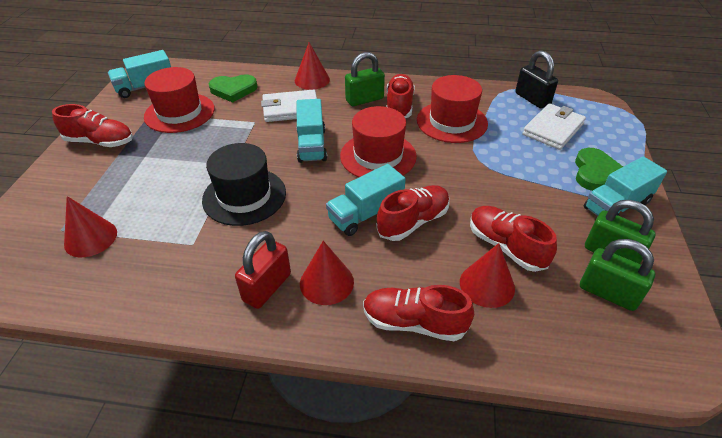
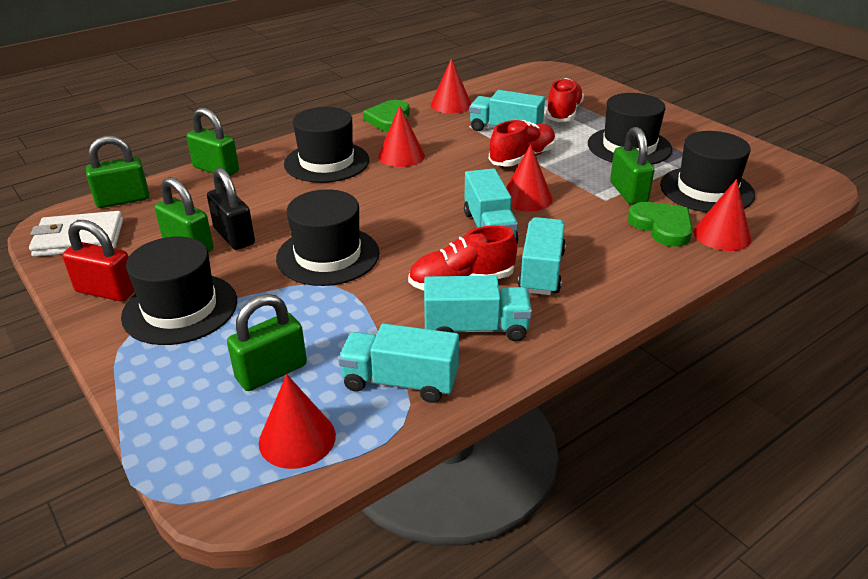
black hat: 1 -> 5
green padlock: 3 -> 5
red cone: 4 -> 5
red hat: 3 -> 0
red shoe: 5 -> 3
turquoise truck: 4 -> 5
white wallet: 2 -> 1

